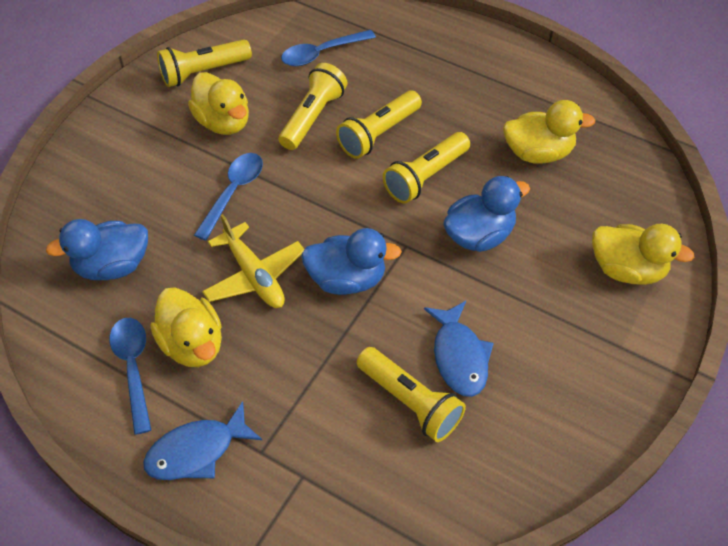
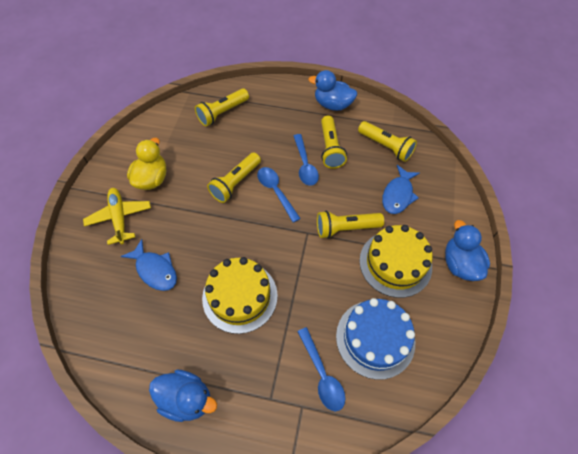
blue cake: 0 -> 1
yellow cake: 0 -> 2
yellow duck: 4 -> 1

